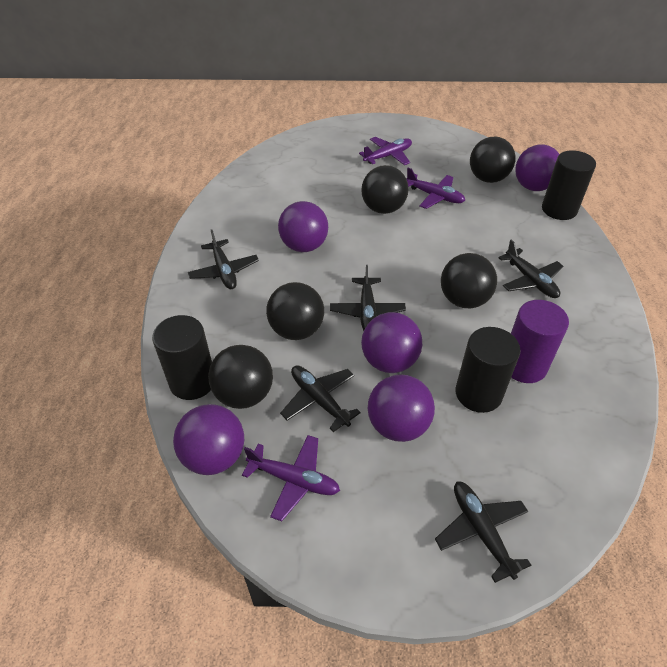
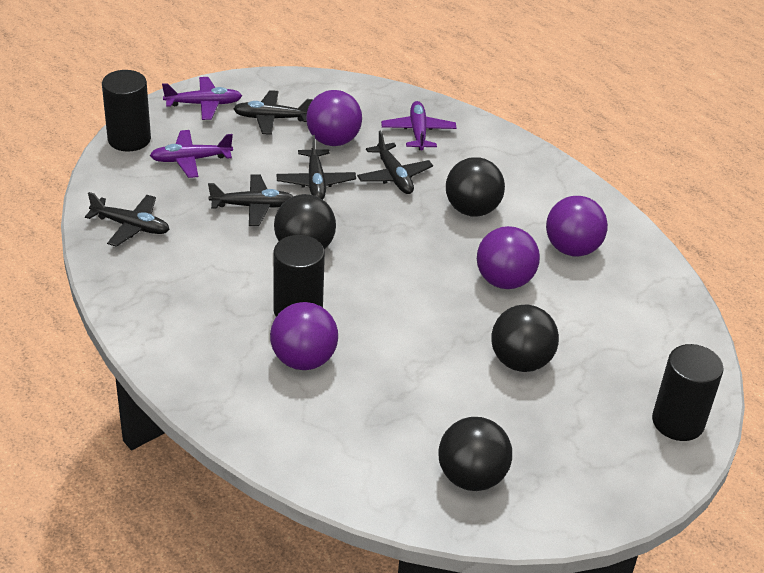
black ball: 5 -> 4
purple ball: 5 -> 4
purple cylinder: 1 -> 0

